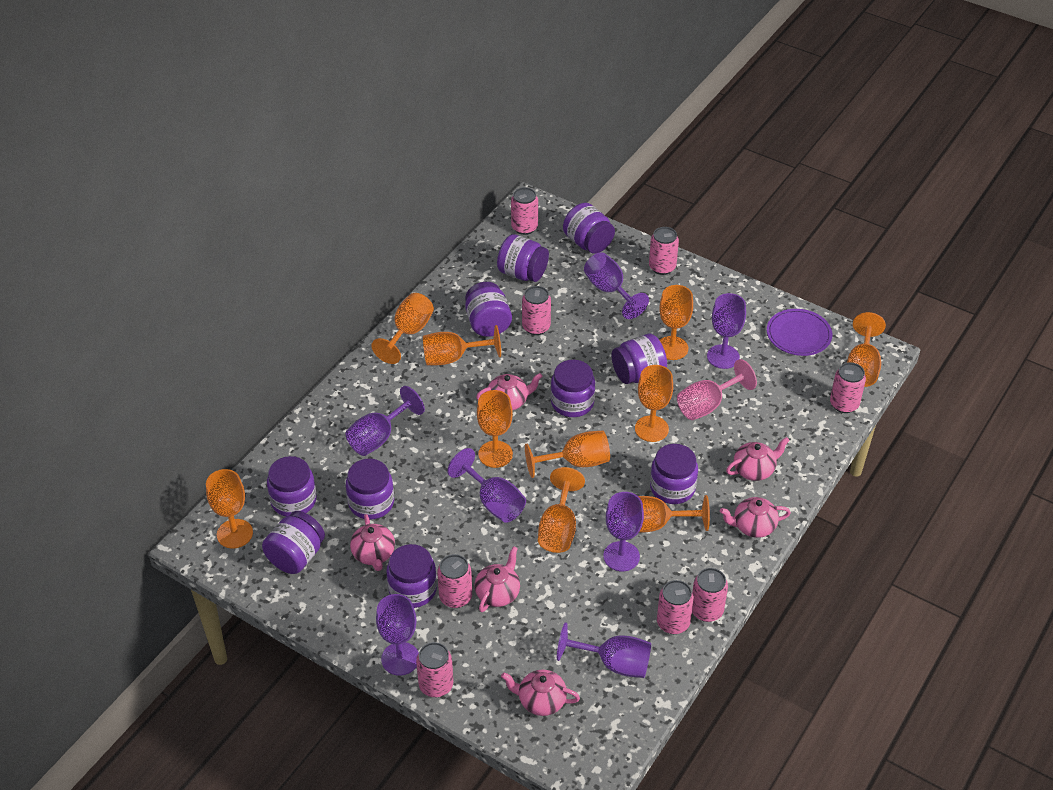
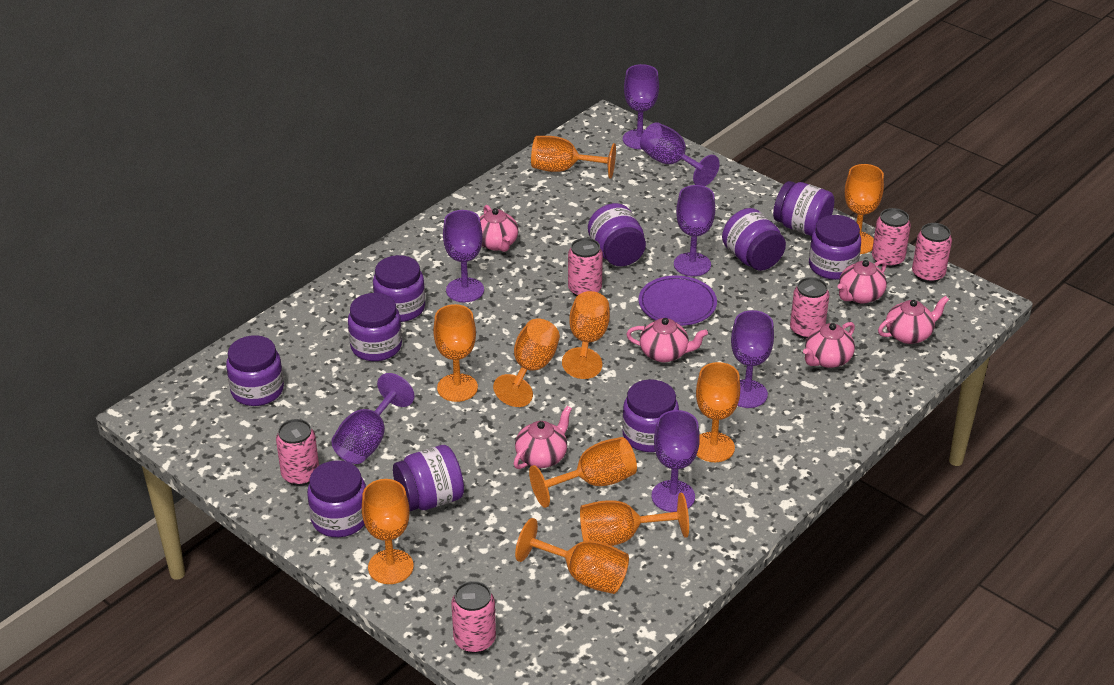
pink can: 8 -> 6
pink goblet: 1 -> 0

